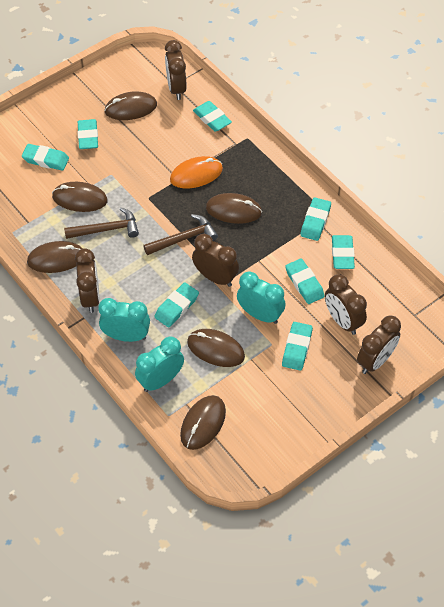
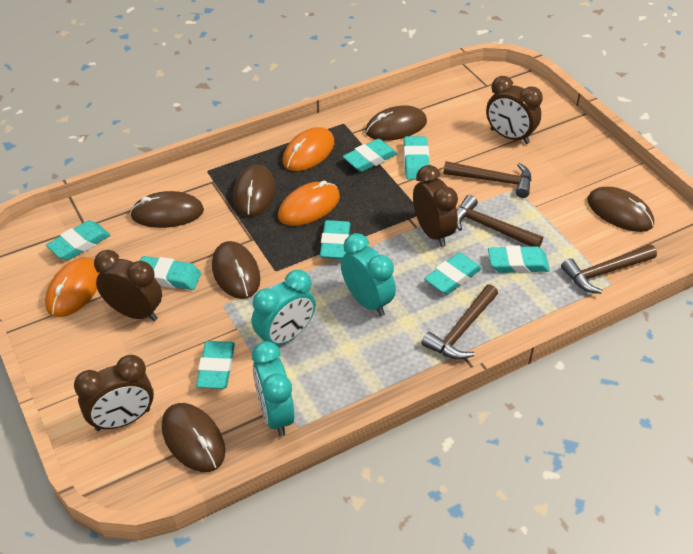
brown clock: 5 -> 4
brown hammer: 2 -> 4
orange mouse: 1 -> 3

